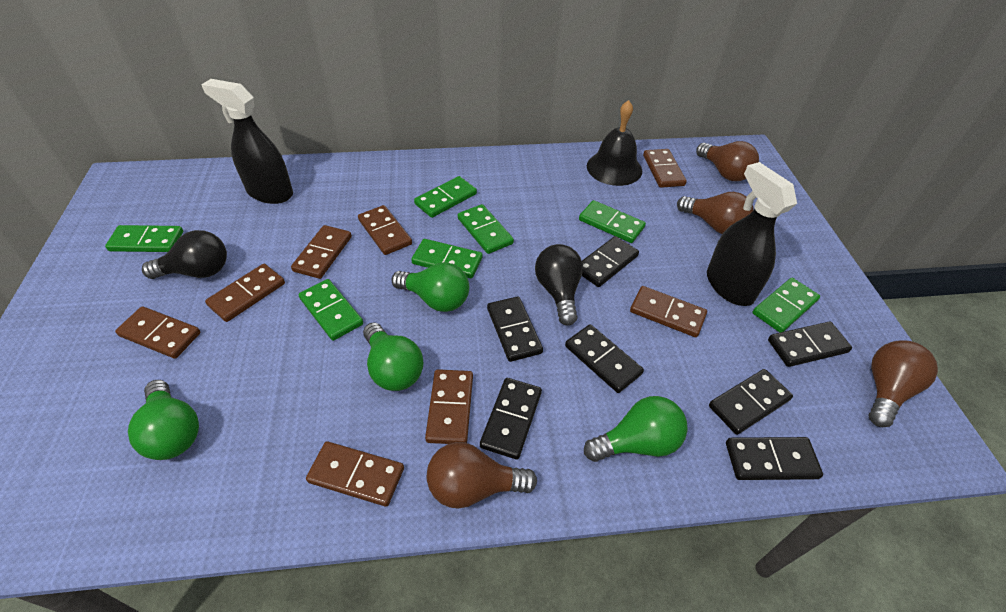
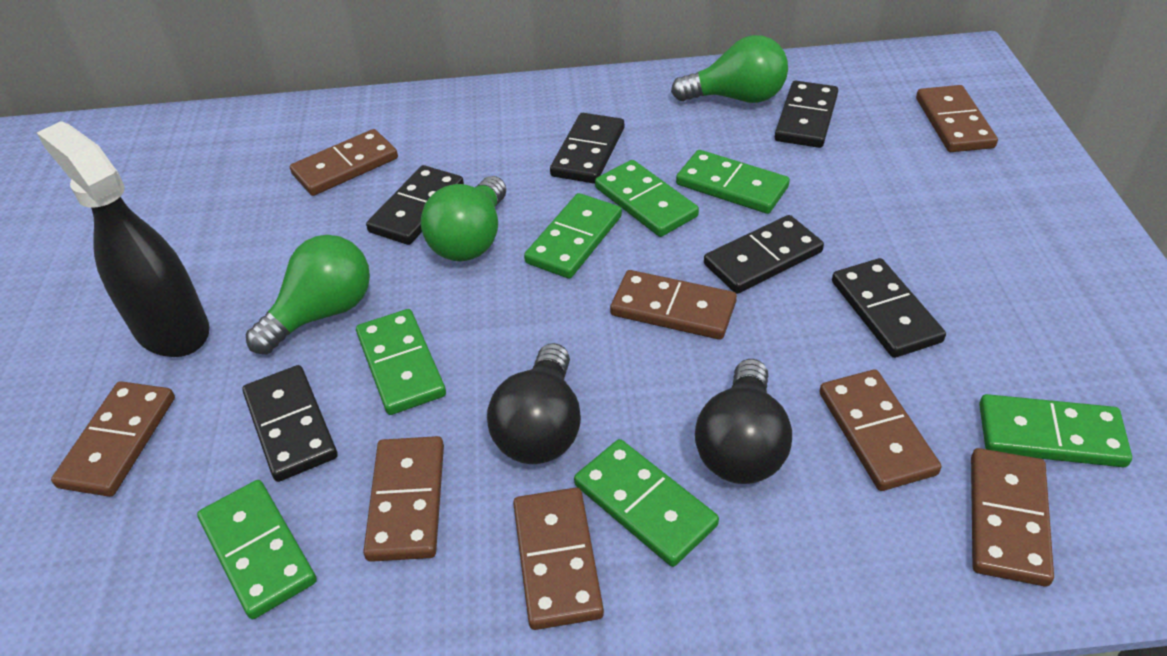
black bell: 1 -> 0
black domino: 7 -> 6
black spray bottle: 2 -> 1
brown light bulb: 4 -> 0
green light bulb: 4 -> 3

